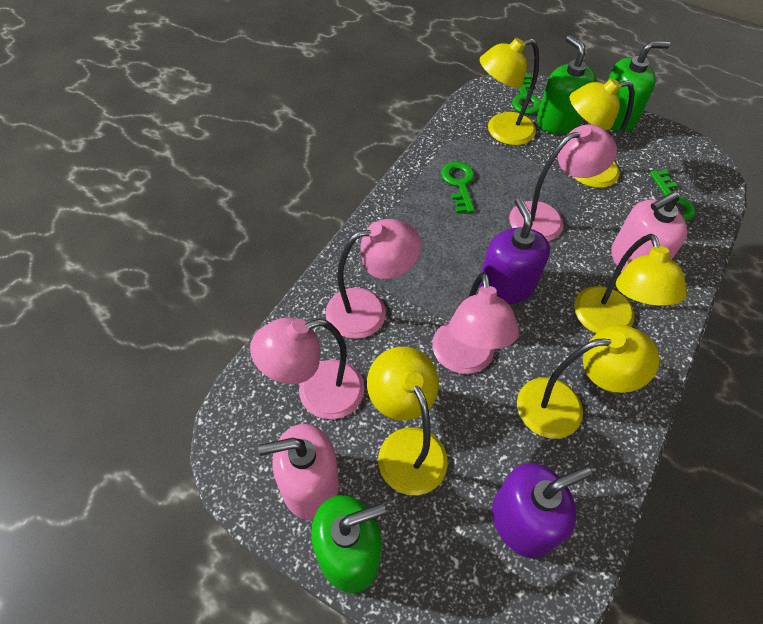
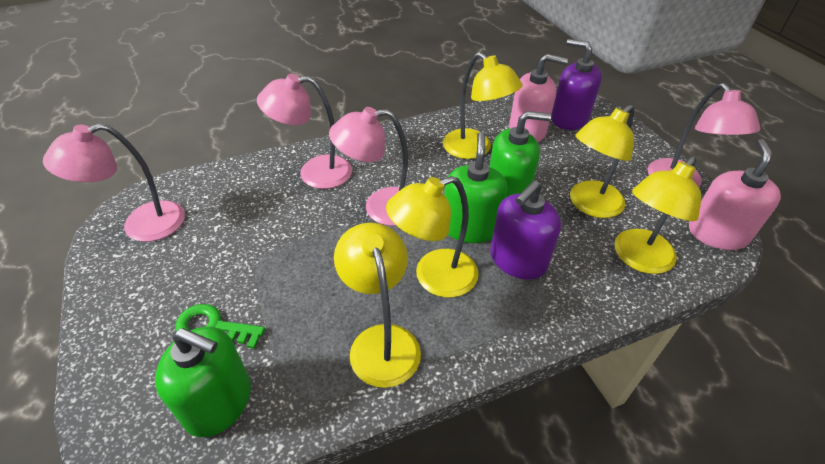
green key: 3 -> 1

